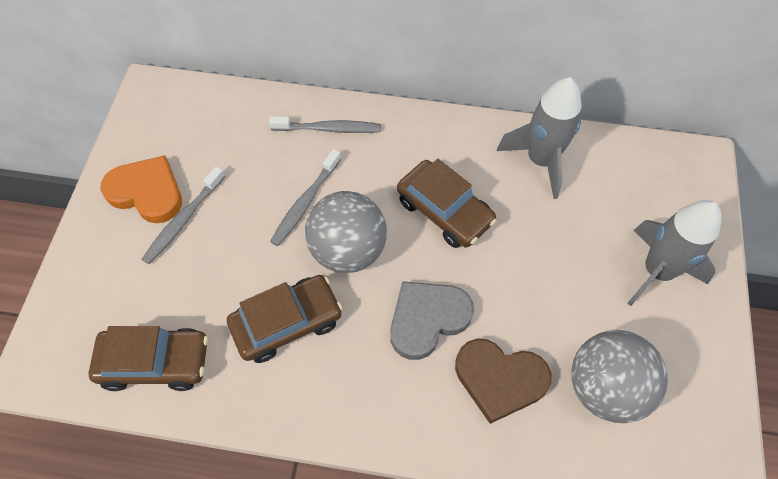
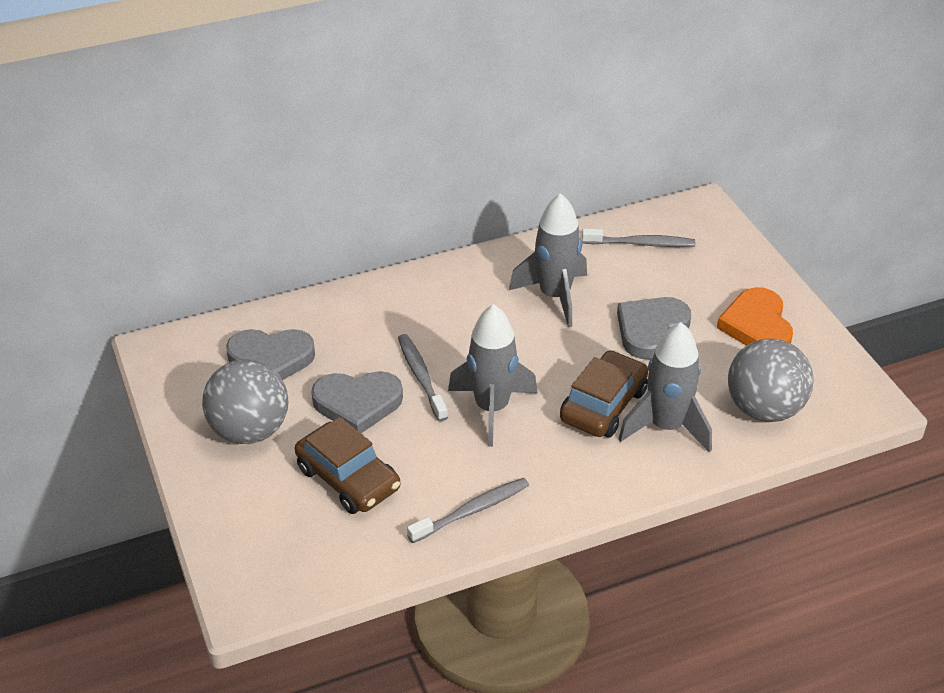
brown car: 3 -> 2
brown heart: 1 -> 0
grey heart: 1 -> 3
grey rocket: 2 -> 3

